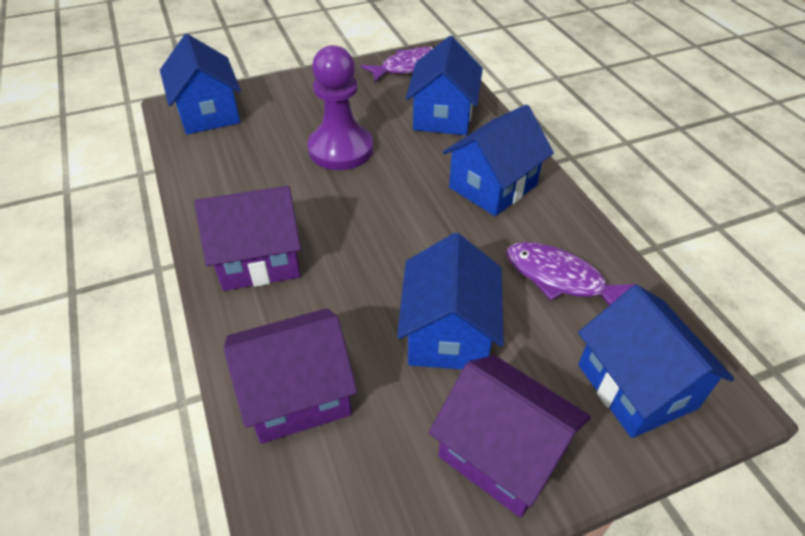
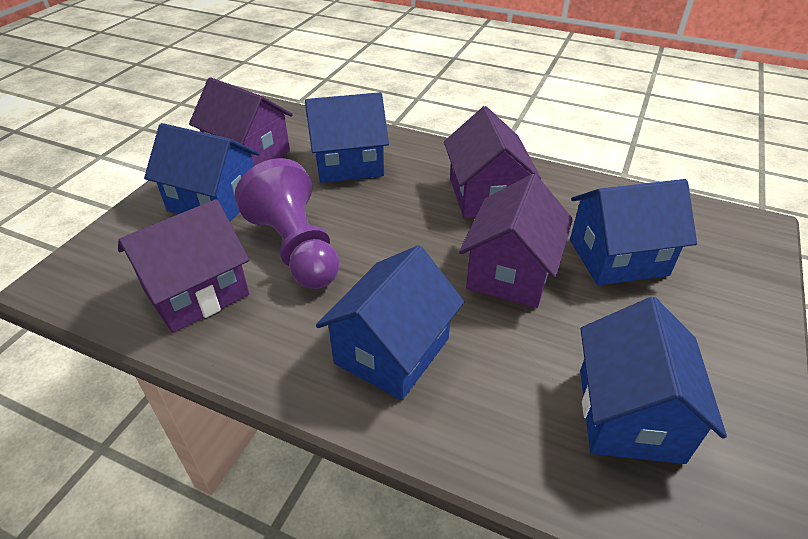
purple fish: 2 -> 0
purple house: 3 -> 4

